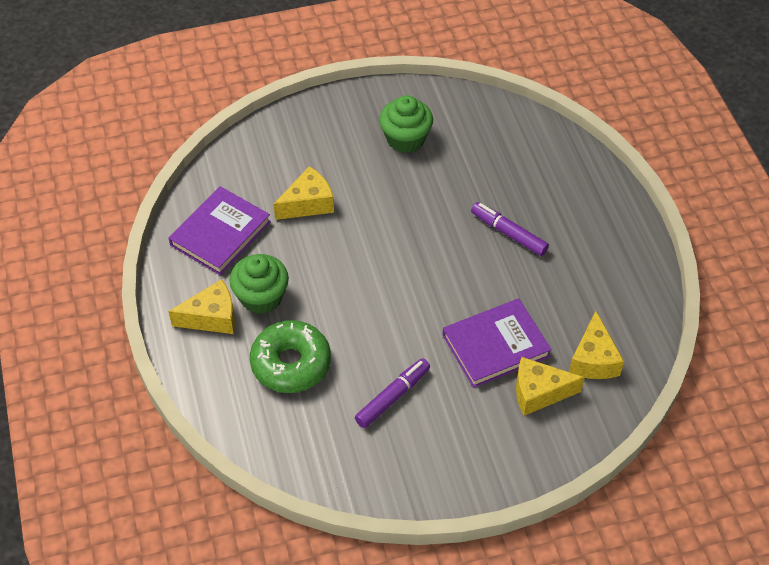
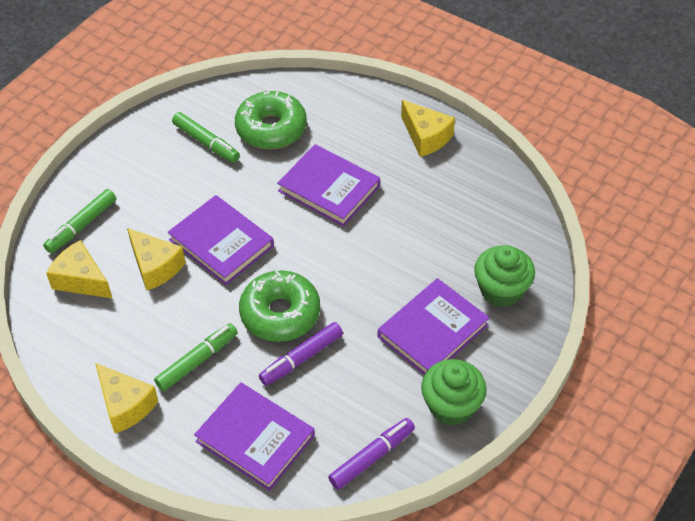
green donut: 1 -> 2
green marker: 0 -> 3
purple book: 2 -> 4

